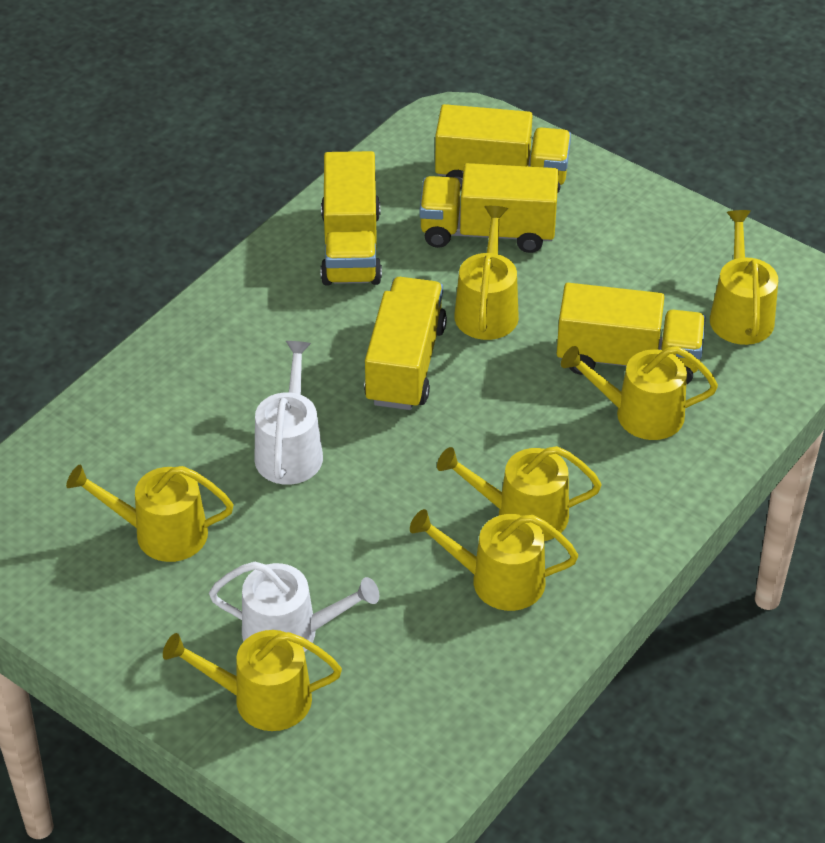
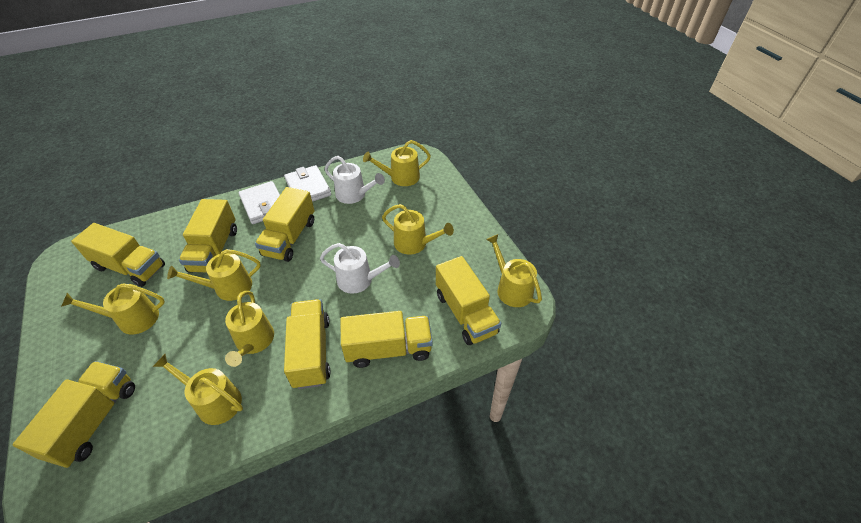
white wallet: 0 -> 2
yellow truck: 5 -> 7

